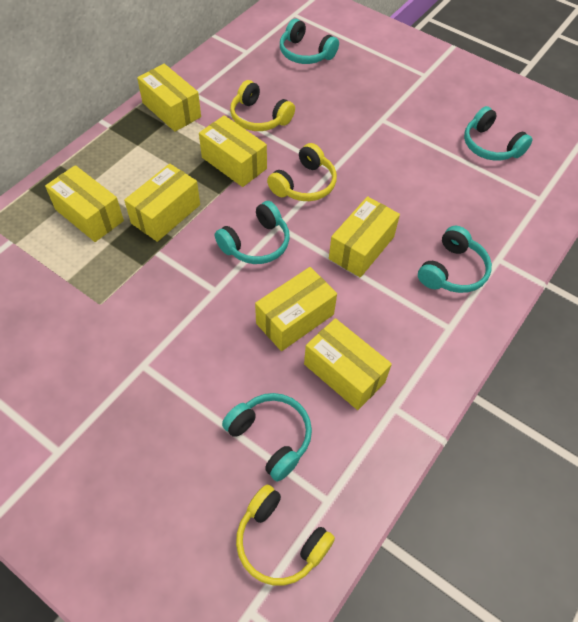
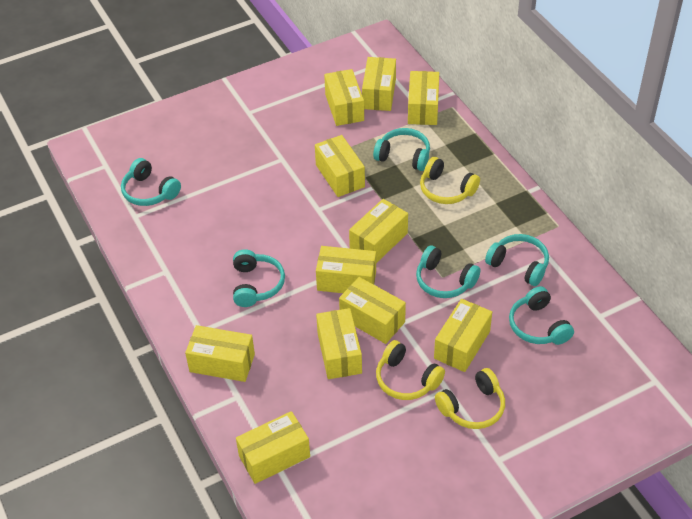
turquoise headphones: 5 -> 6
yellow box: 7 -> 11

